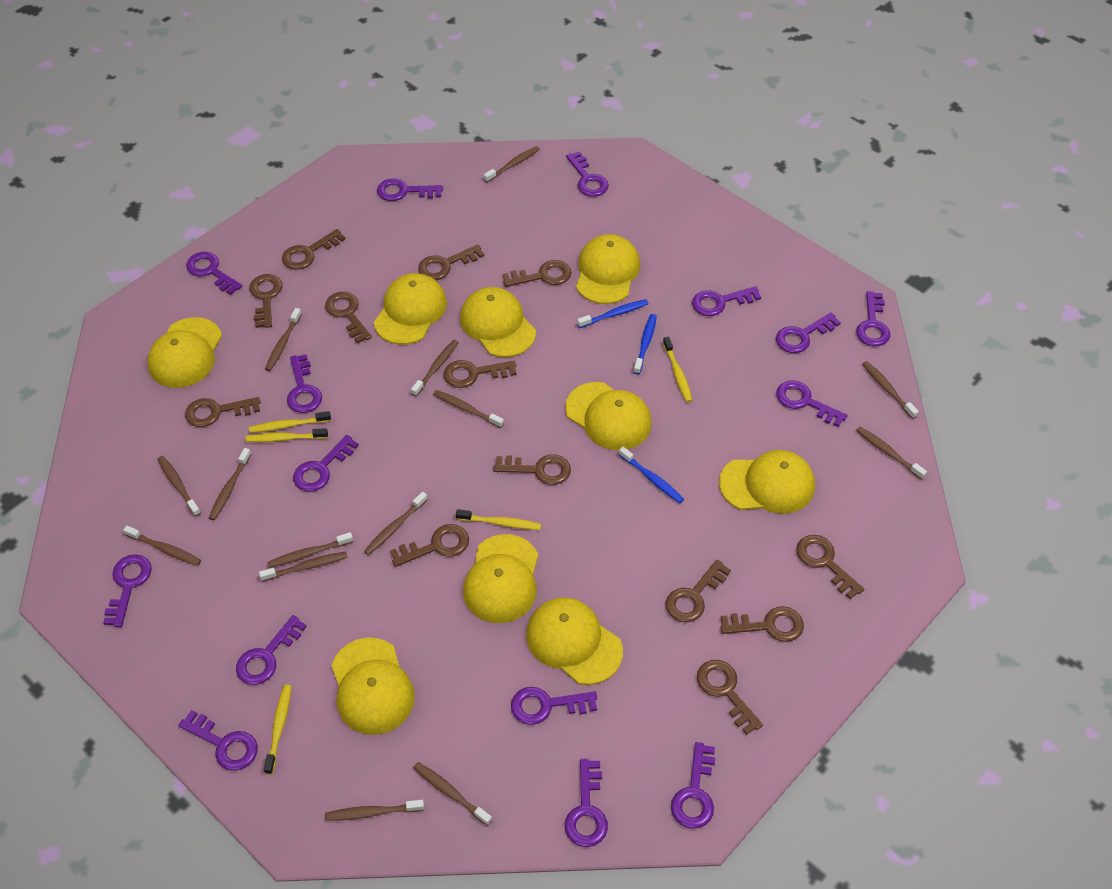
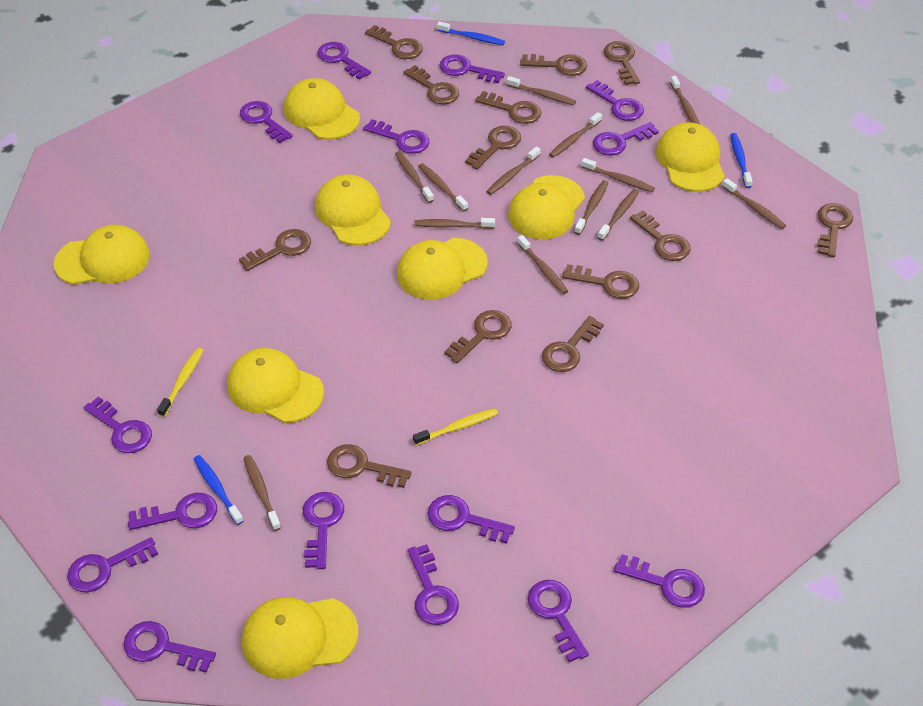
brown toothbrush: 14 -> 13
yellow cap: 9 -> 8
yellow toothbrush: 5 -> 2

